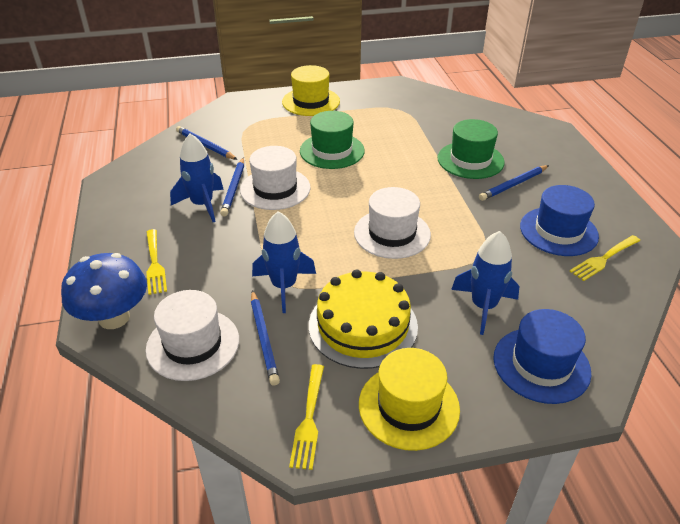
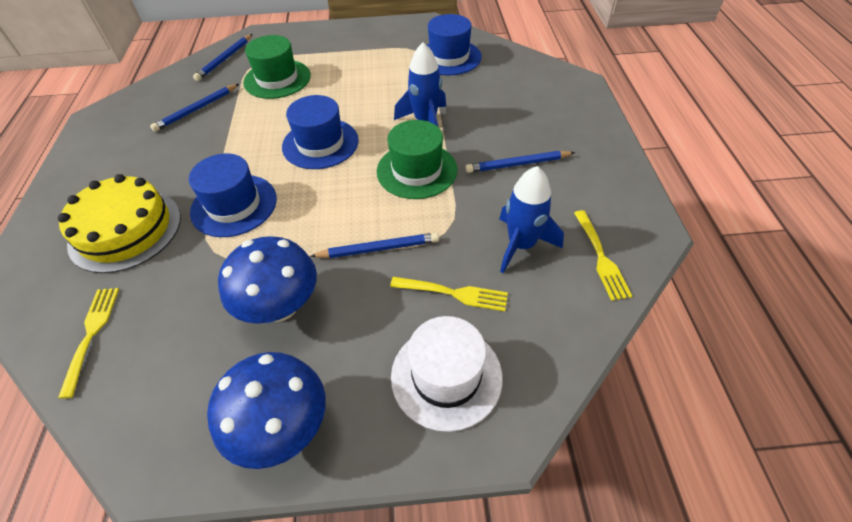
blue hat: 2 -> 3
blue mushroom: 1 -> 2
blue rocket: 3 -> 2
white hat: 3 -> 1
yellow hat: 2 -> 0

